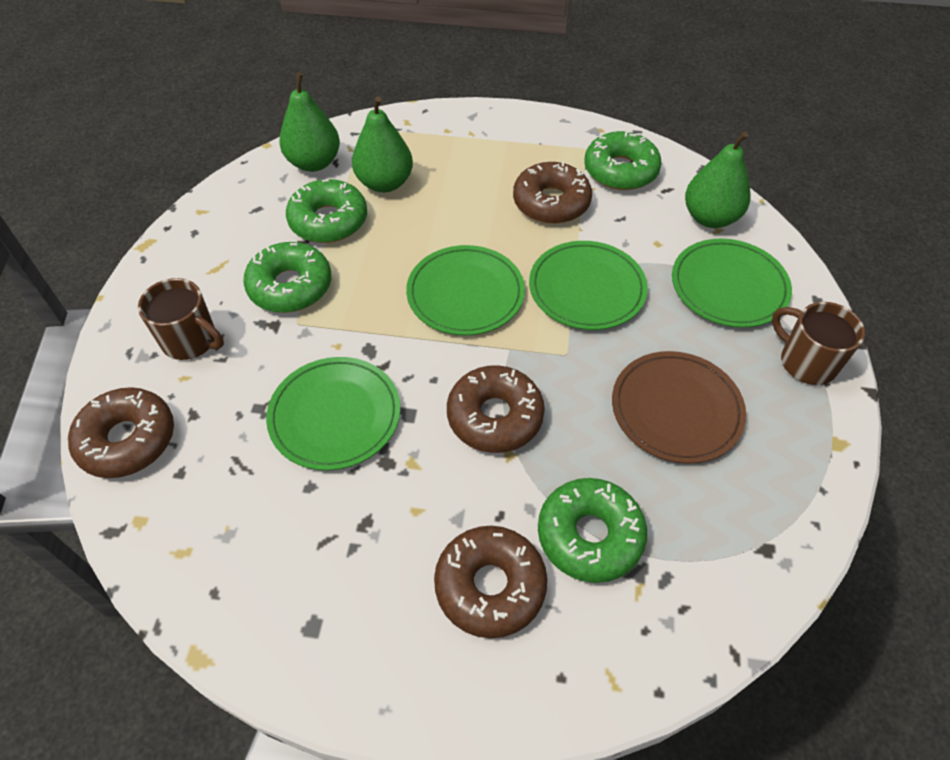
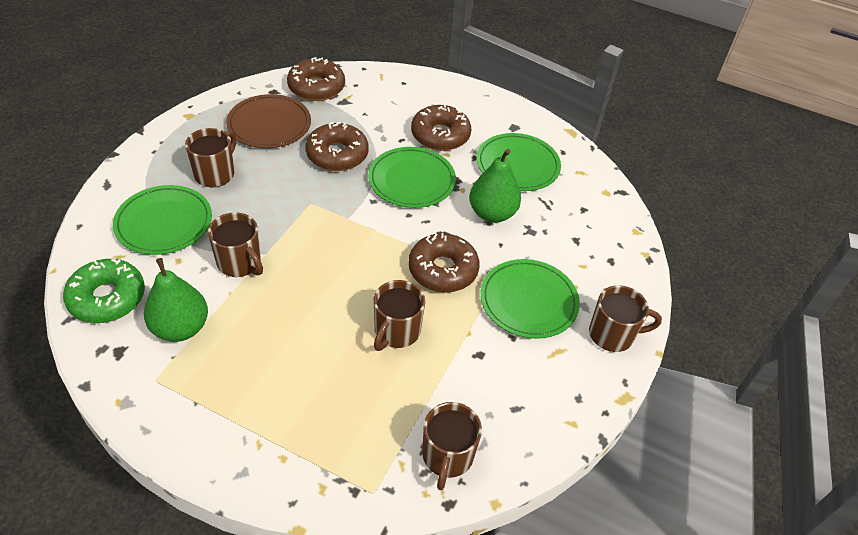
brown mug: 2 -> 5
green donut: 4 -> 1
green pear: 3 -> 2

